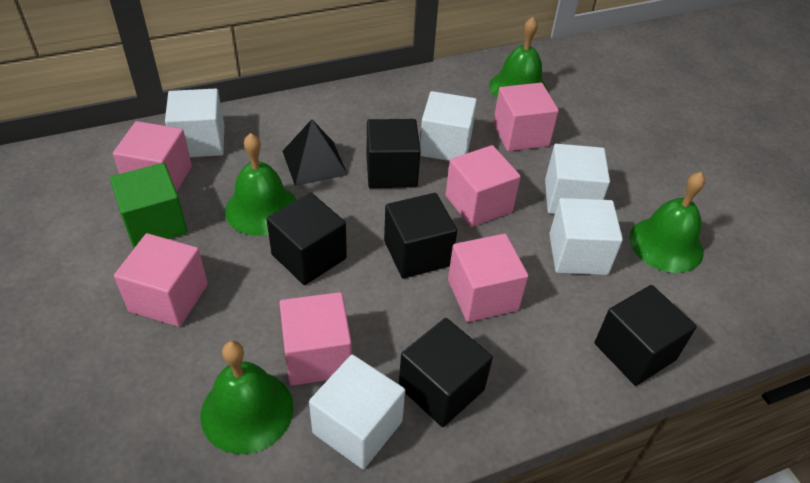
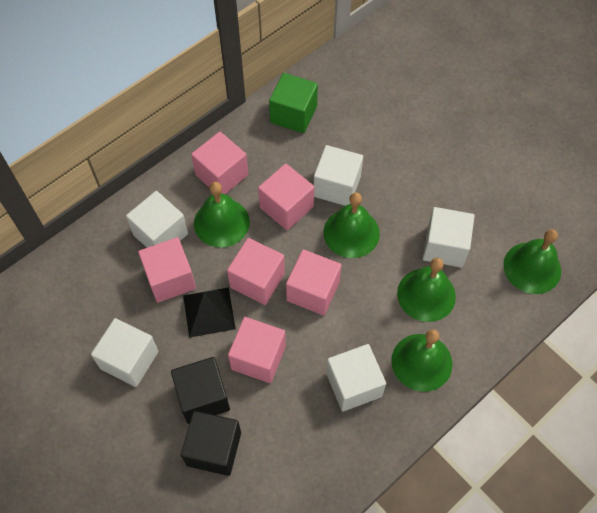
black cube: 5 -> 2
green bell: 4 -> 5

